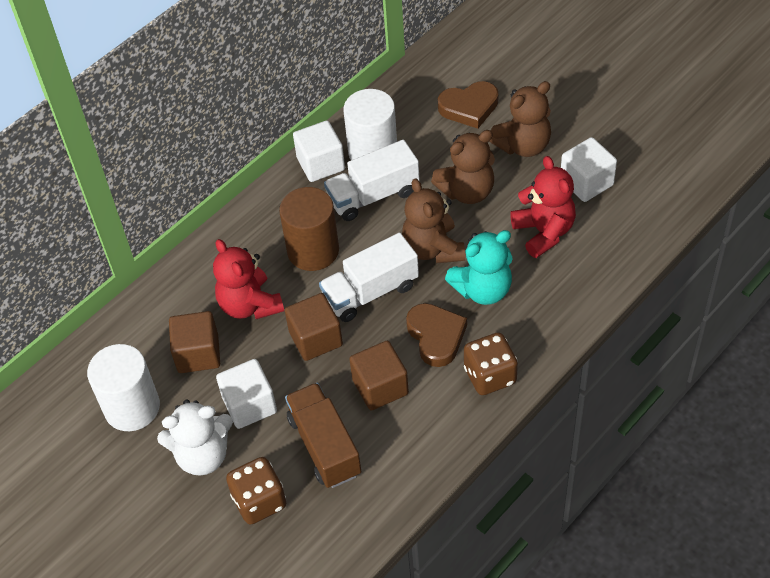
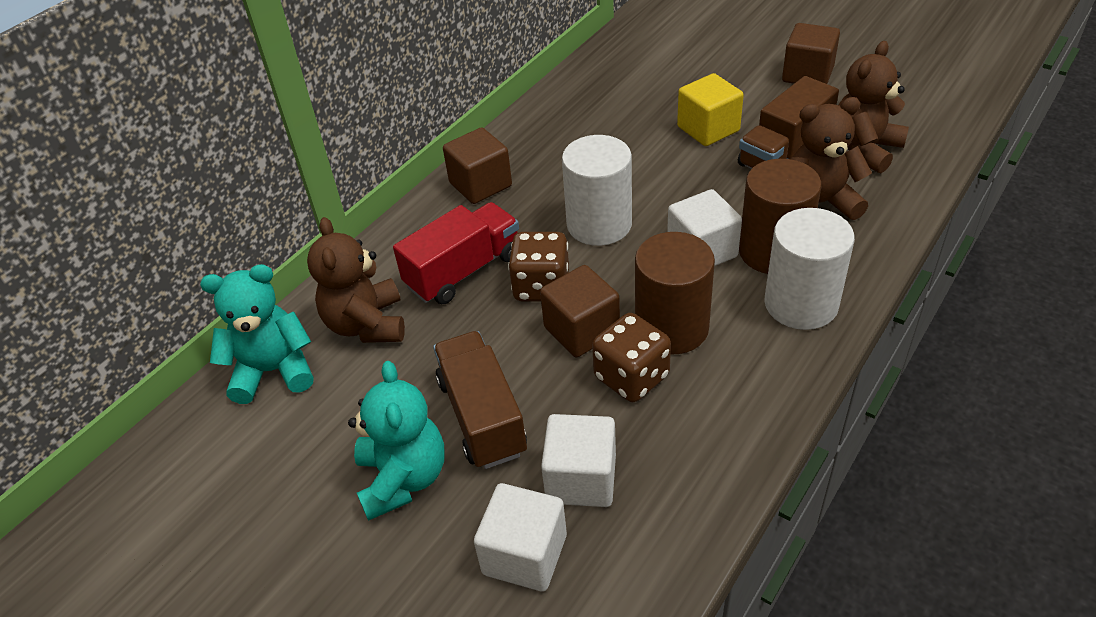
brown cylinder: 1 -> 2
brown heart: 2 -> 0
brown truck: 1 -> 2
red teddy bear: 2 -> 0
red truck: 0 -> 1
turquoise teddy bear: 1 -> 2
white teddy bear: 1 -> 0
white truck: 2 -> 0
yellow cube: 0 -> 1

